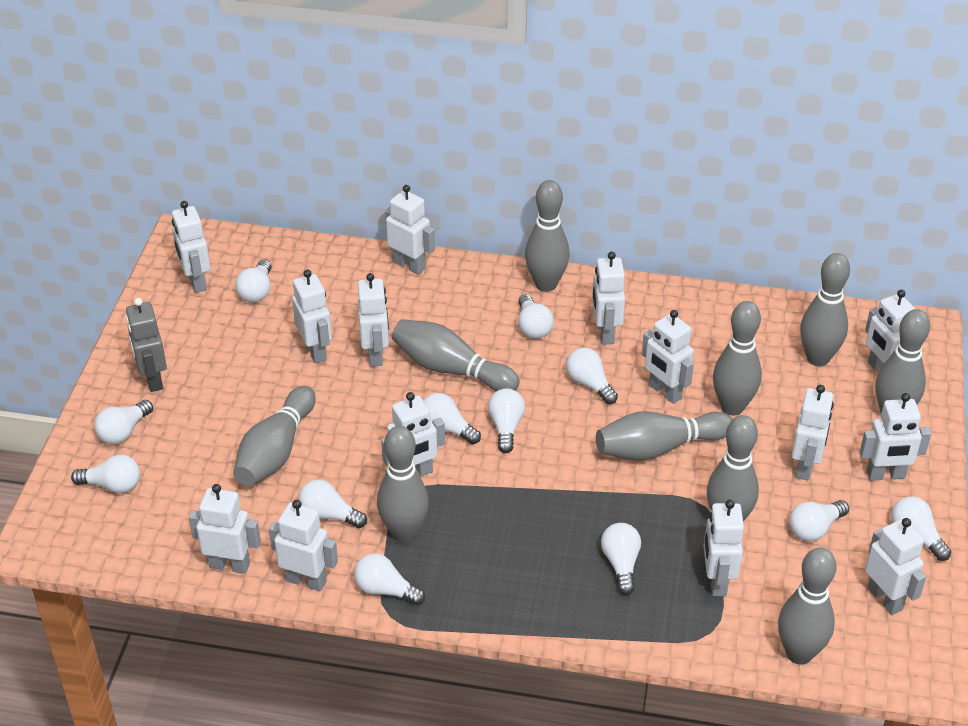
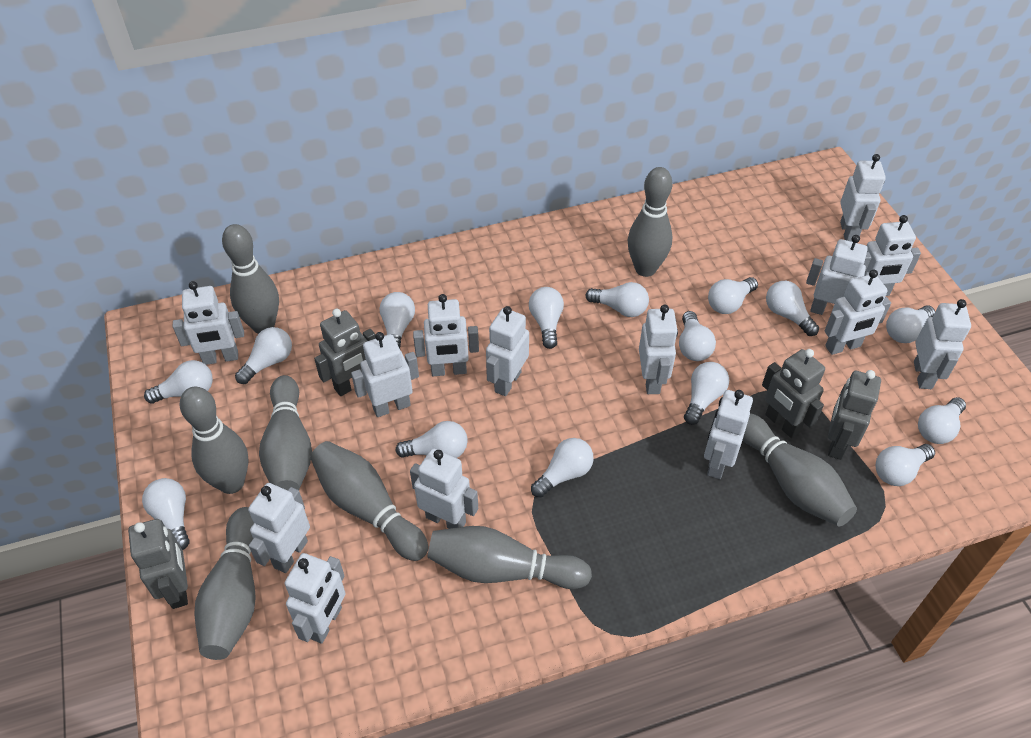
grey bowling pin: 10 -> 8
grey robot: 1 -> 4
white light bulb: 12 -> 15

